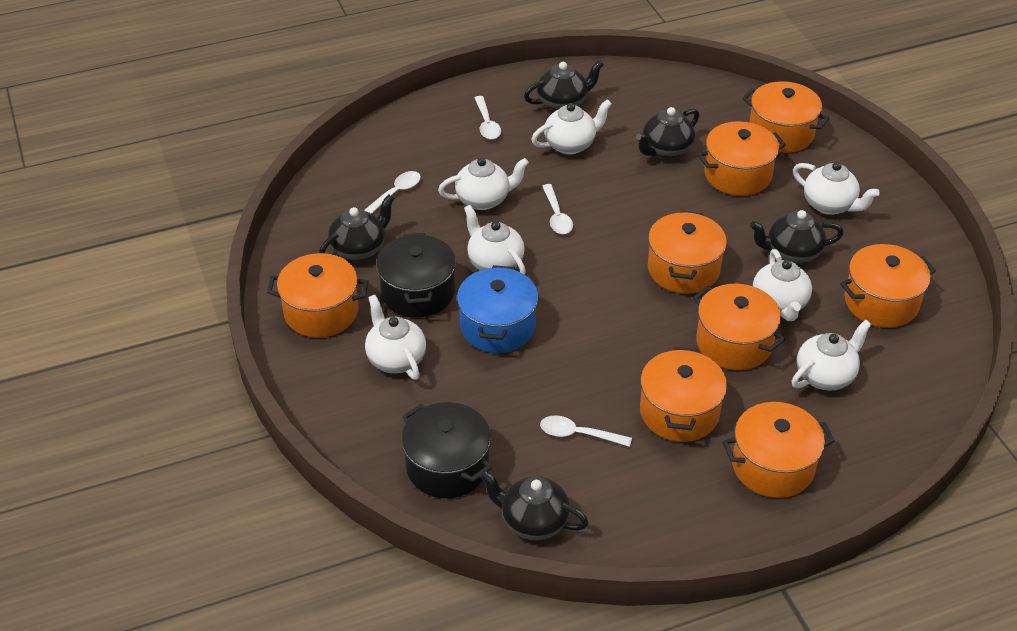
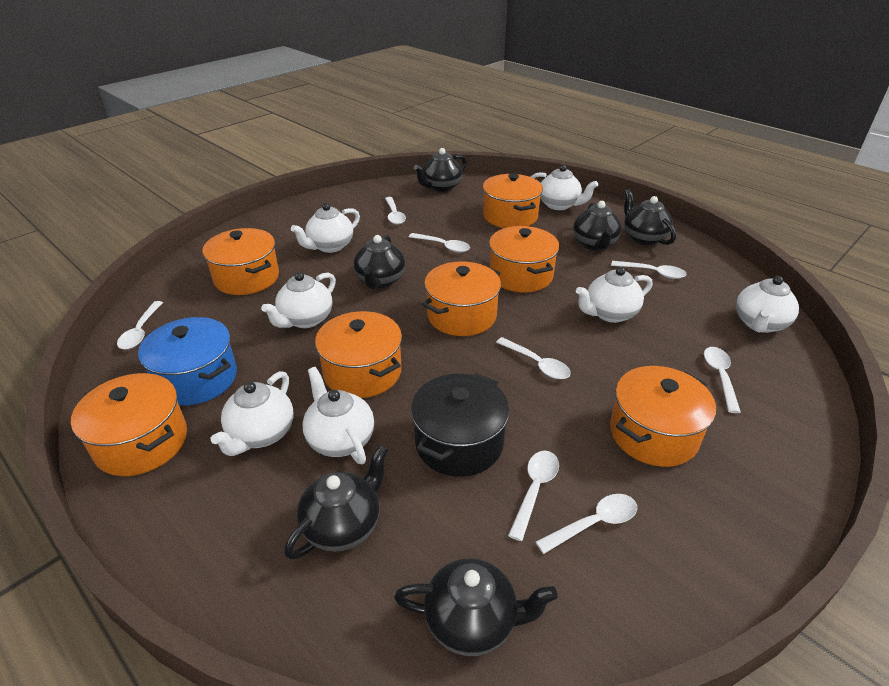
black pot: 2 -> 1
black teapot: 5 -> 6
orange pot: 8 -> 7
white spoon: 4 -> 8

